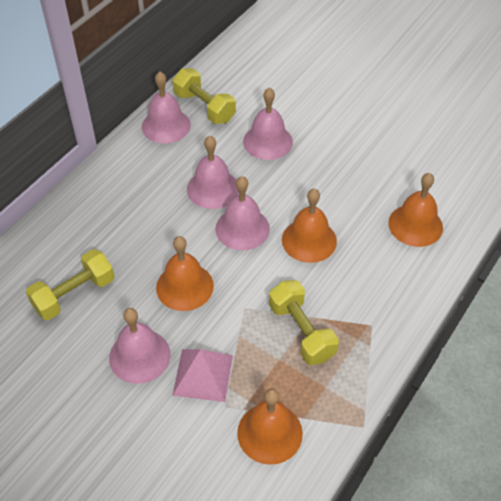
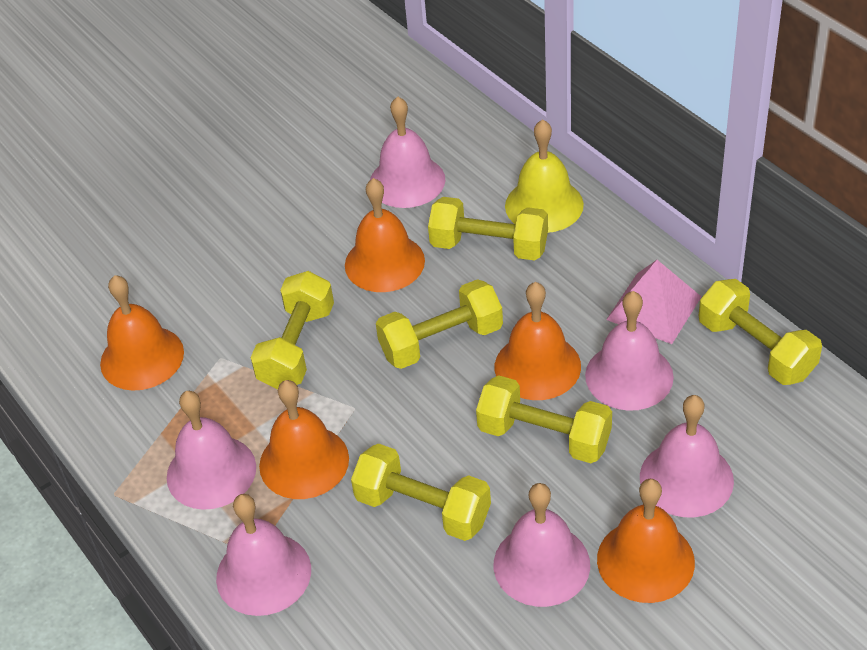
orange bell: 4 -> 5
pink bell: 5 -> 6
yellow bell: 0 -> 1
yellow dumbbell: 3 -> 6

